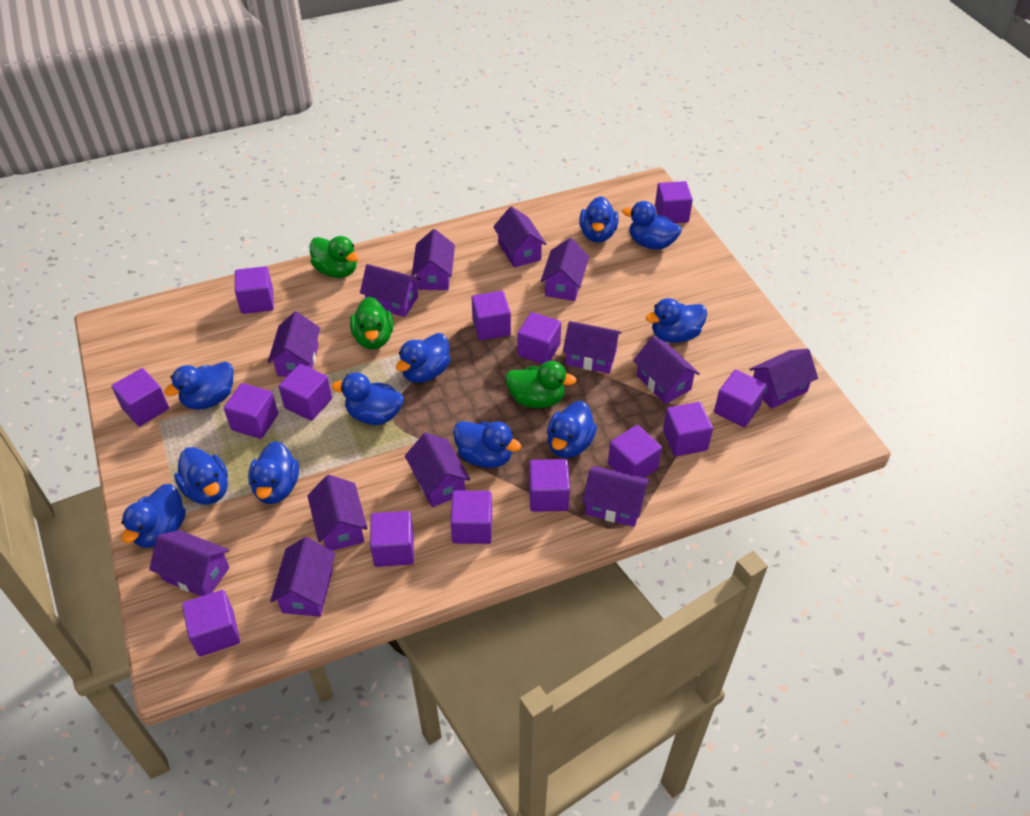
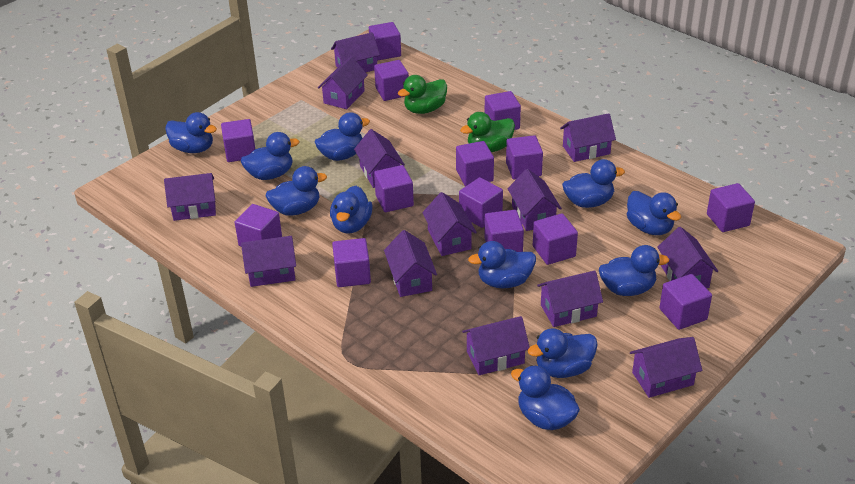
green duck: 3 -> 2

